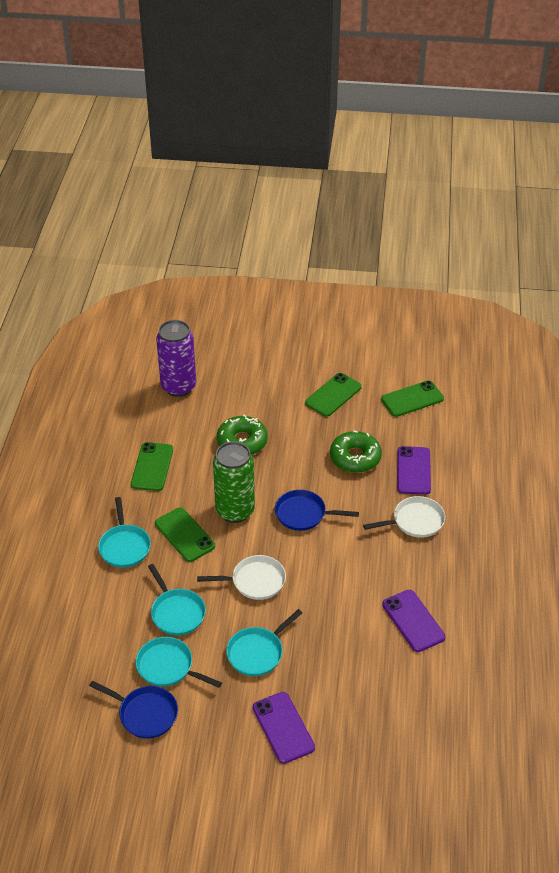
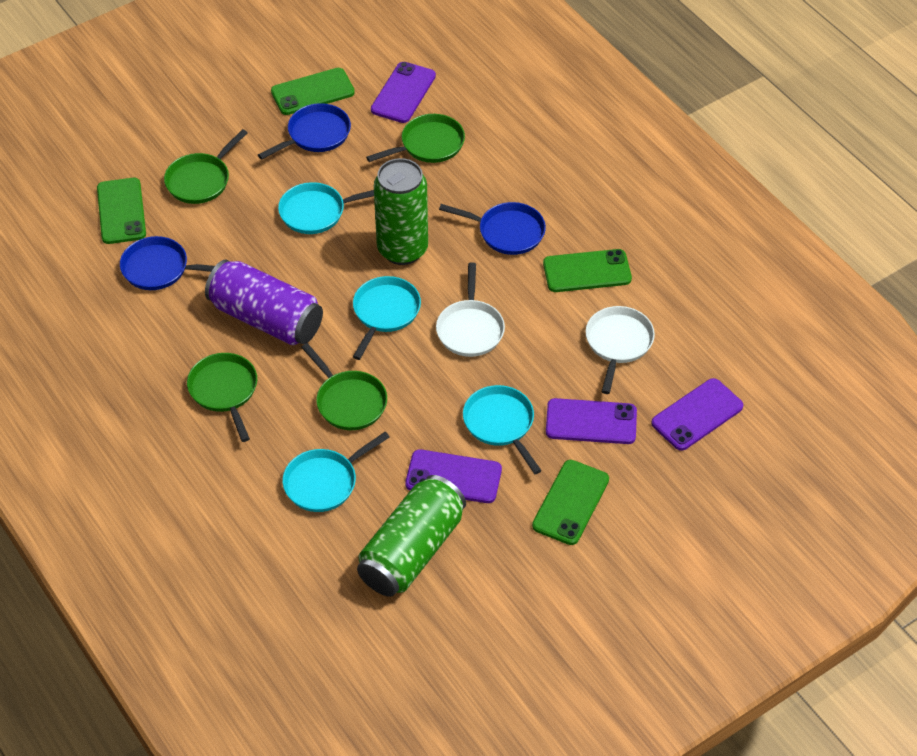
blue pan: 2 -> 3
green can: 1 -> 2
green donut: 2 -> 0
green pan: 0 -> 4
purple phone: 3 -> 4

